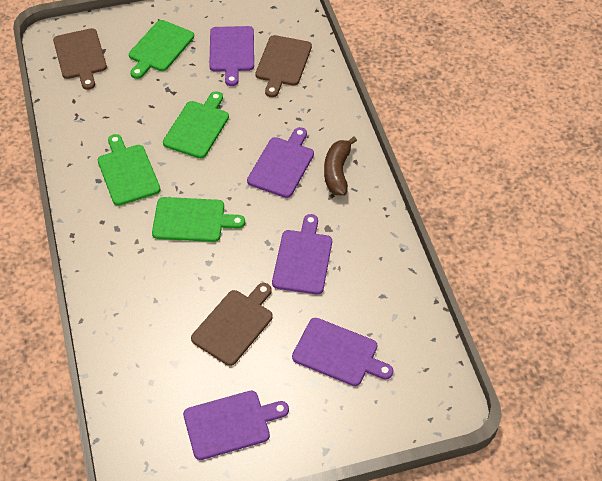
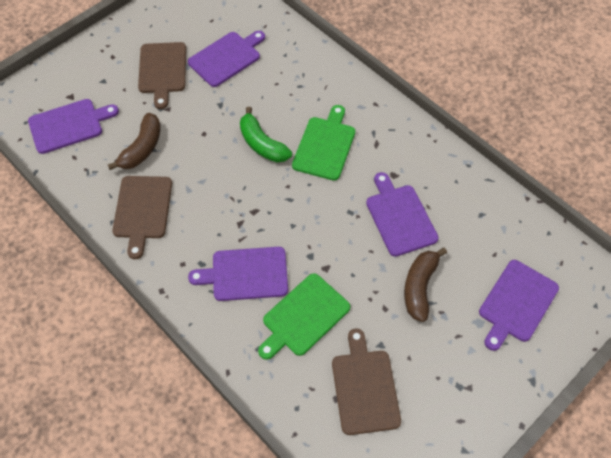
brown banana: 1 -> 2
green banana: 0 -> 1
green cutting board: 4 -> 2

